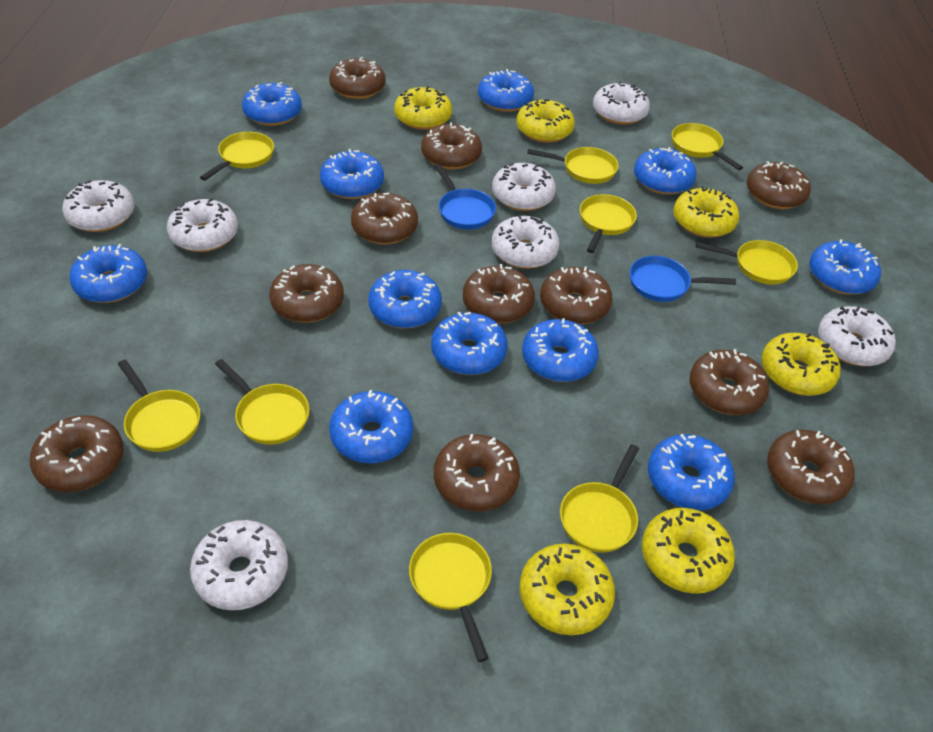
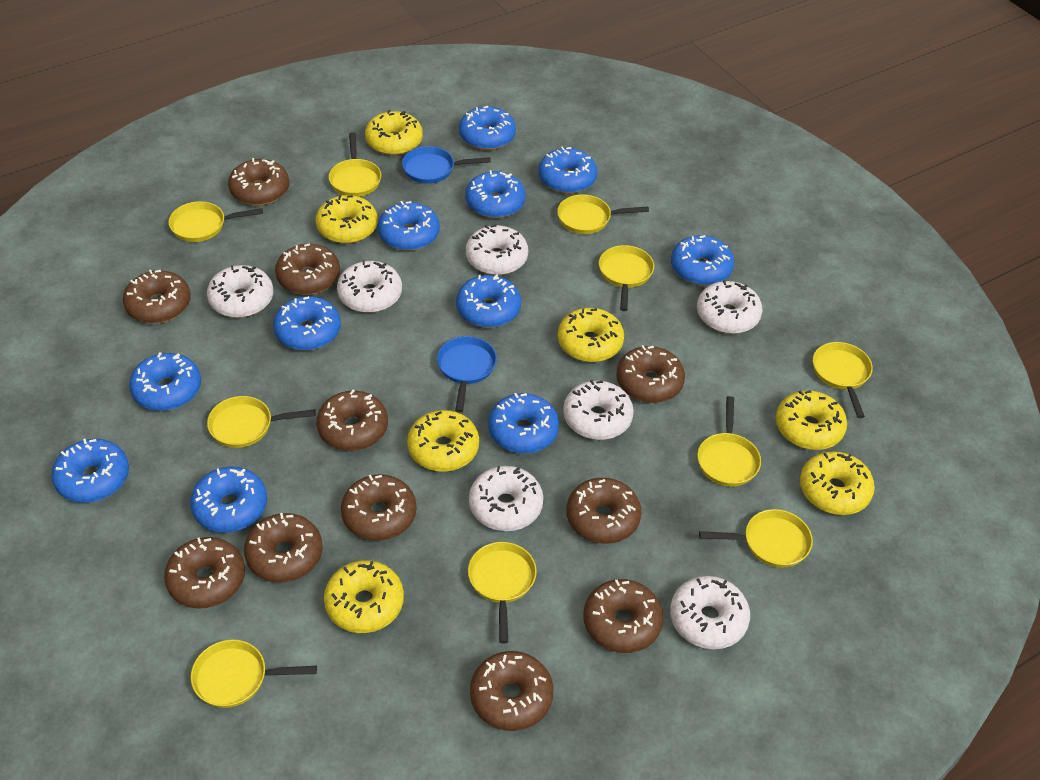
yellow donut: 6 -> 7
yellow pan: 9 -> 10

